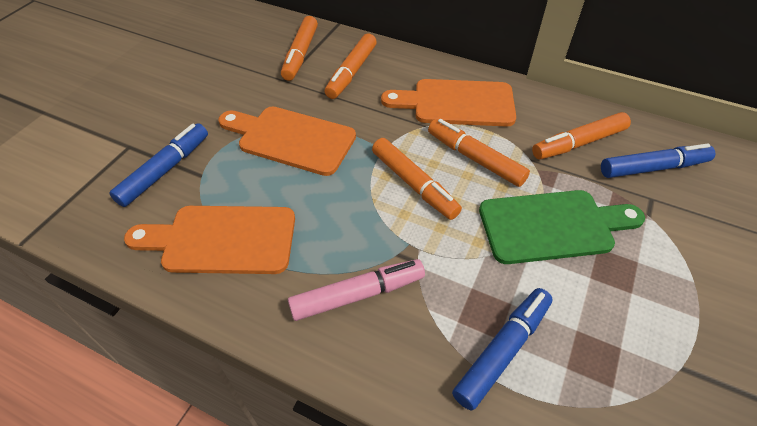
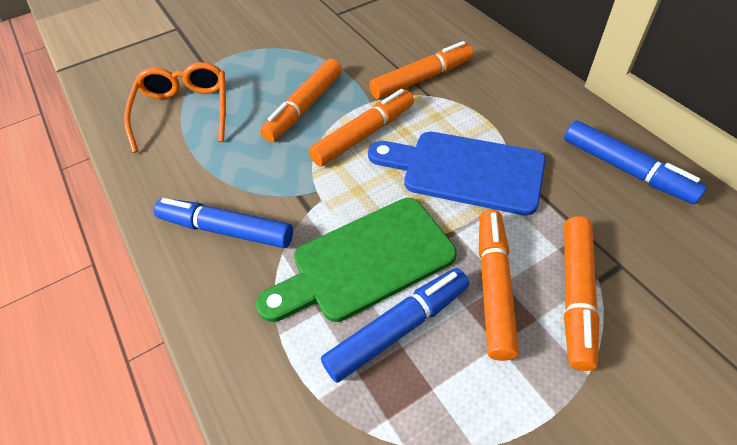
blue cutting board: 0 -> 1
orange cutting board: 3 -> 0
orange glasses: 0 -> 1
pink marker: 1 -> 0

